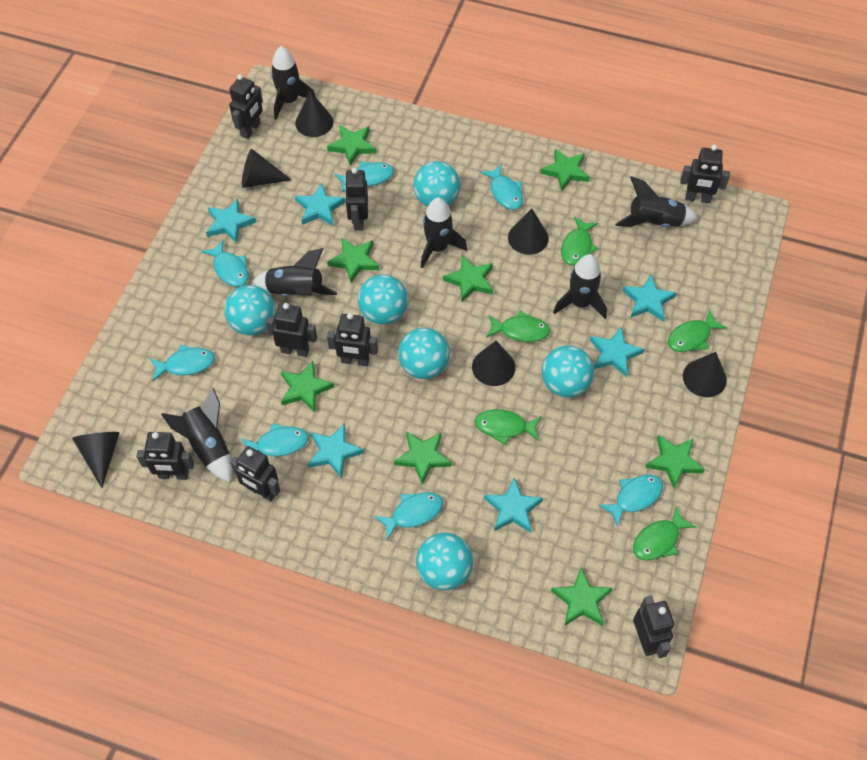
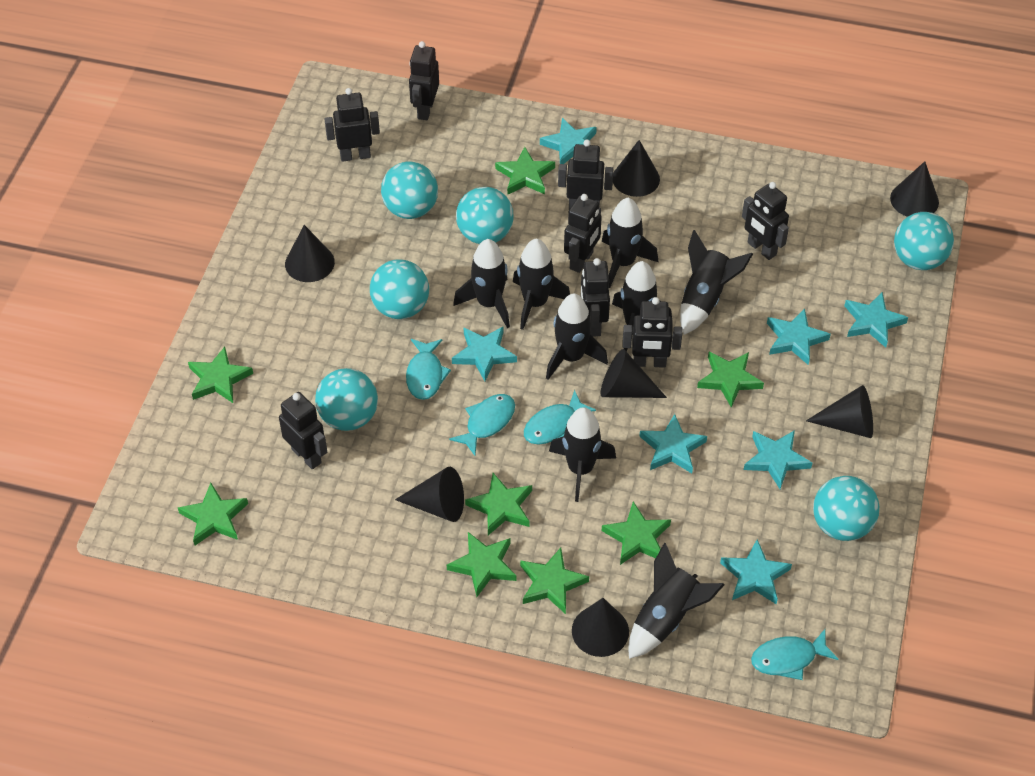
black cone: 6 -> 7
black rocket: 6 -> 8
green fish: 5 -> 0
turquoise fish: 7 -> 4
turquoise star: 6 -> 7

